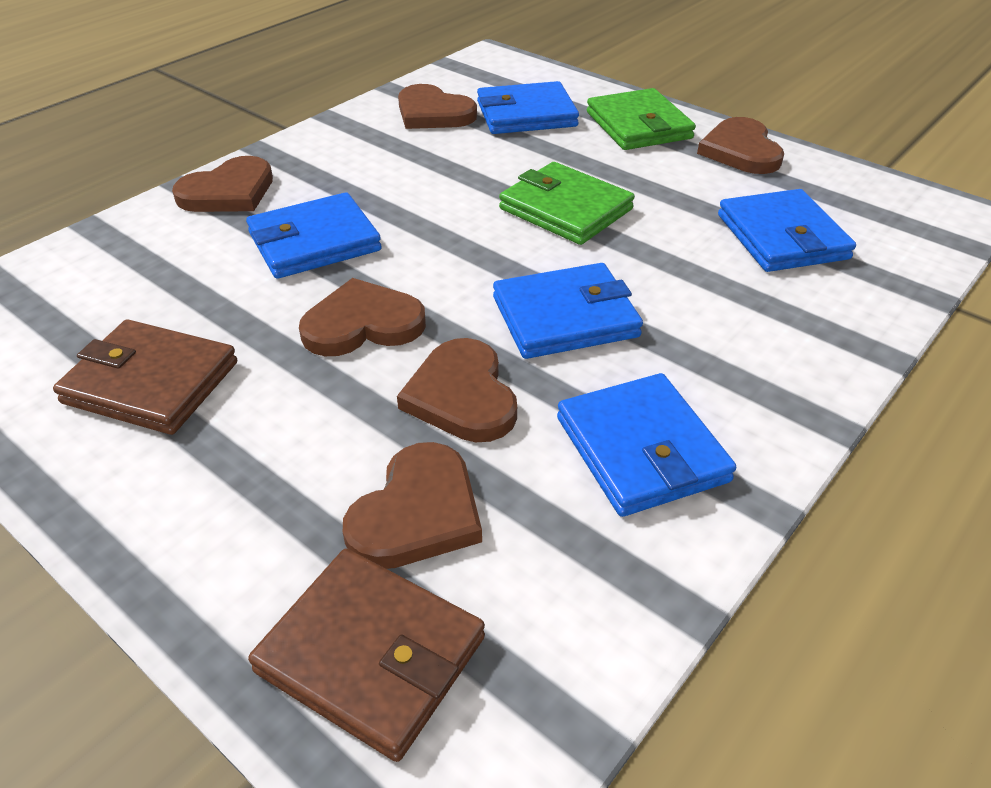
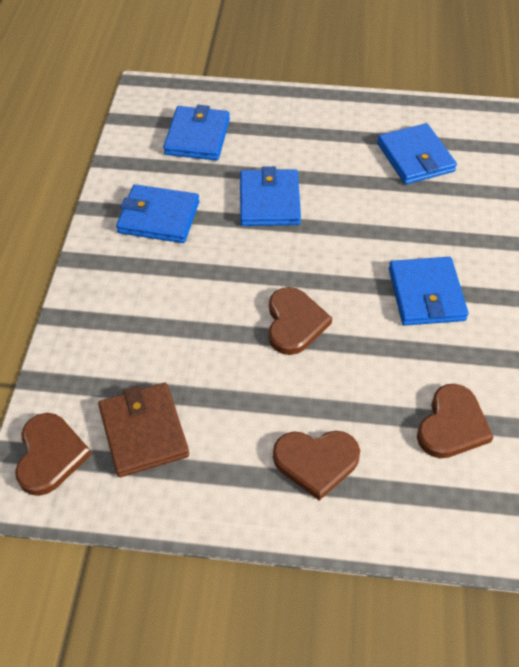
brown heart: 6 -> 4
brown wallet: 2 -> 1
green wallet: 2 -> 0

